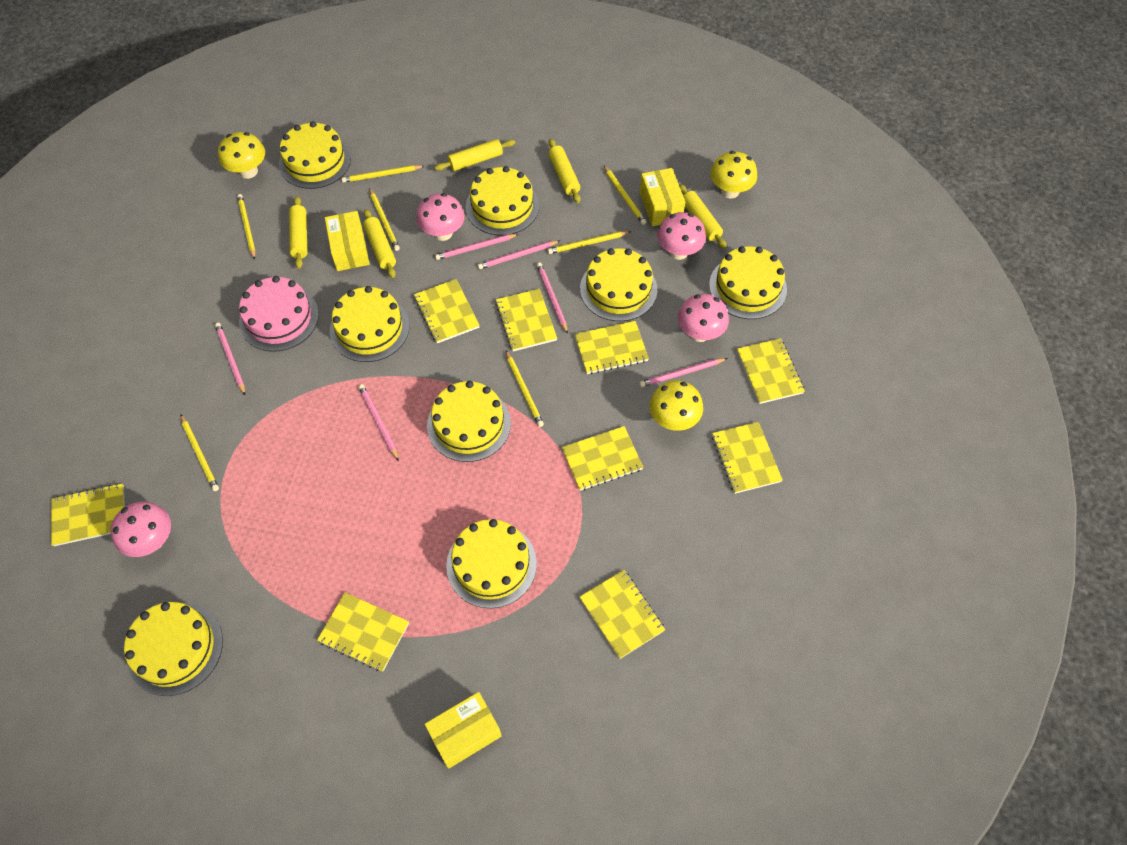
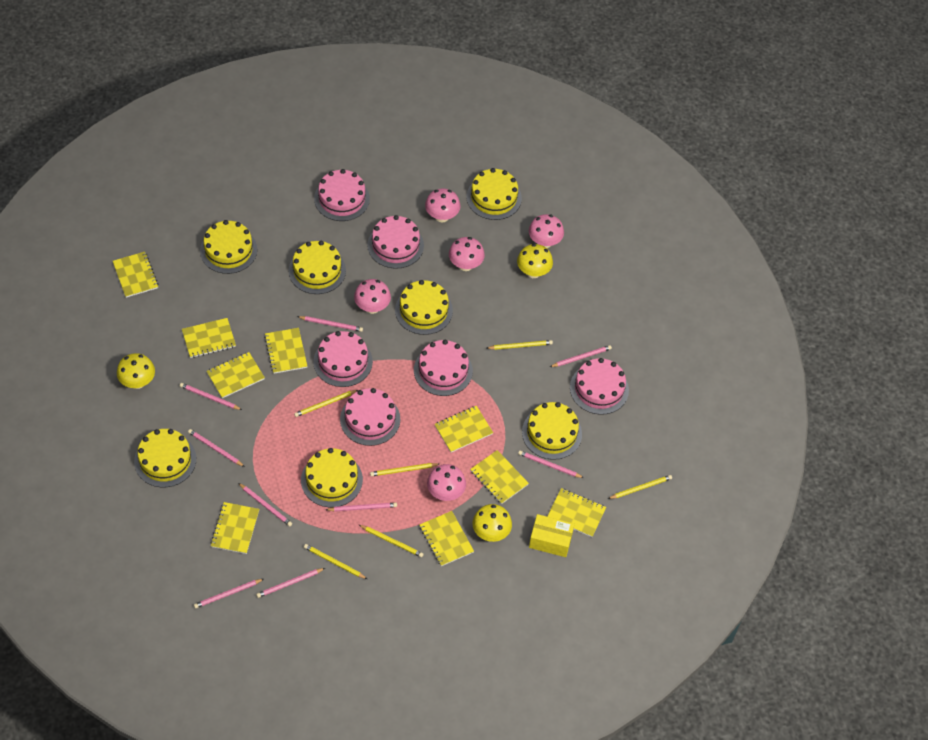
pink cake: 1 -> 6
pink mushroom: 4 -> 5
pink pencil: 6 -> 9
yellow box: 3 -> 1
yellow cake: 8 -> 7
yellow pencil: 7 -> 6
yellow rolling pin: 5 -> 0

